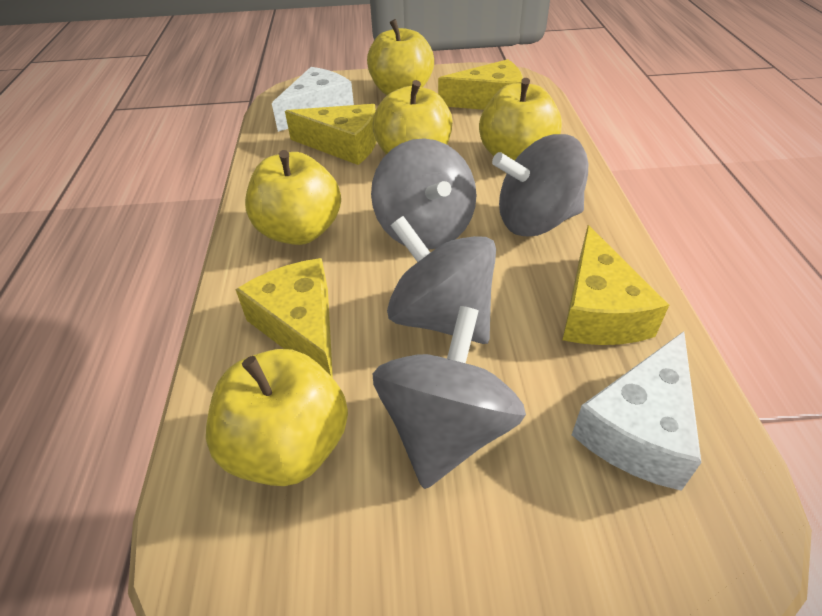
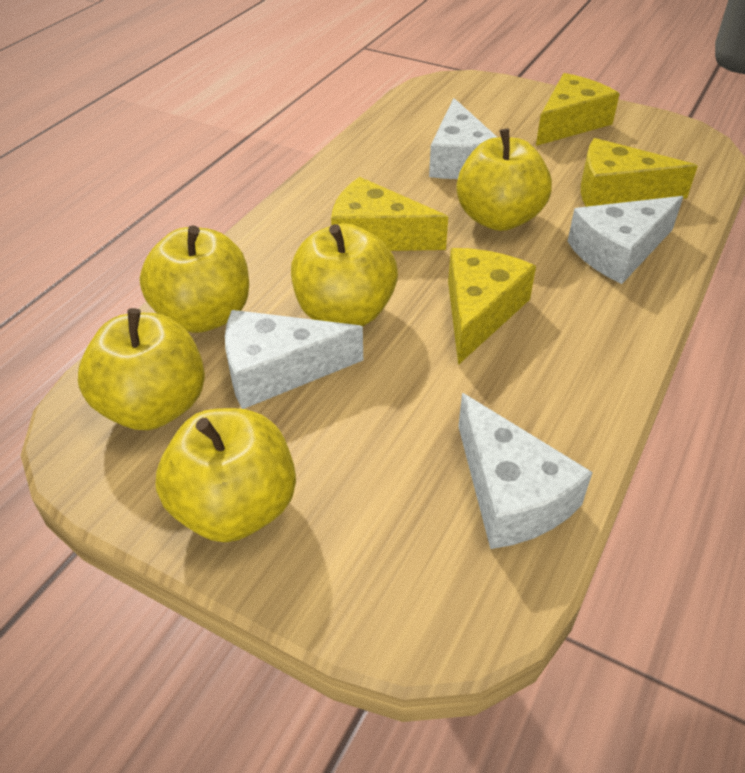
grey spinning top: 4 -> 0
white cheese: 2 -> 4

